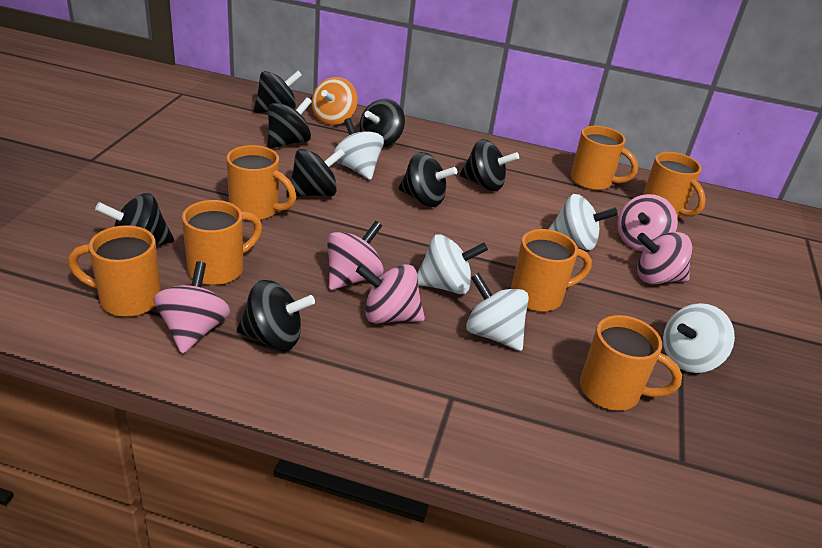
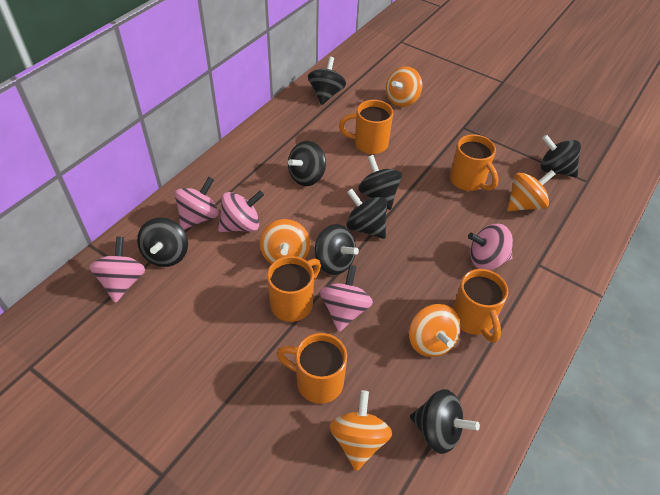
orange mug: 7 -> 5
orange spinning top: 1 -> 5
white spinning top: 5 -> 0

